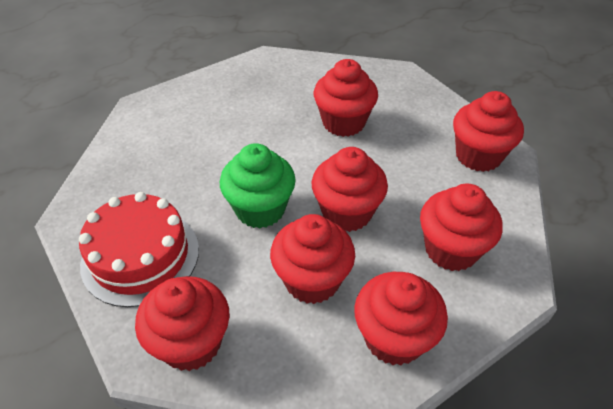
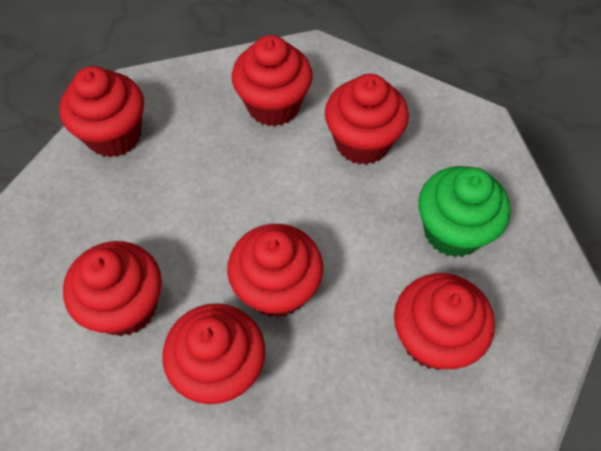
red cake: 1 -> 0

